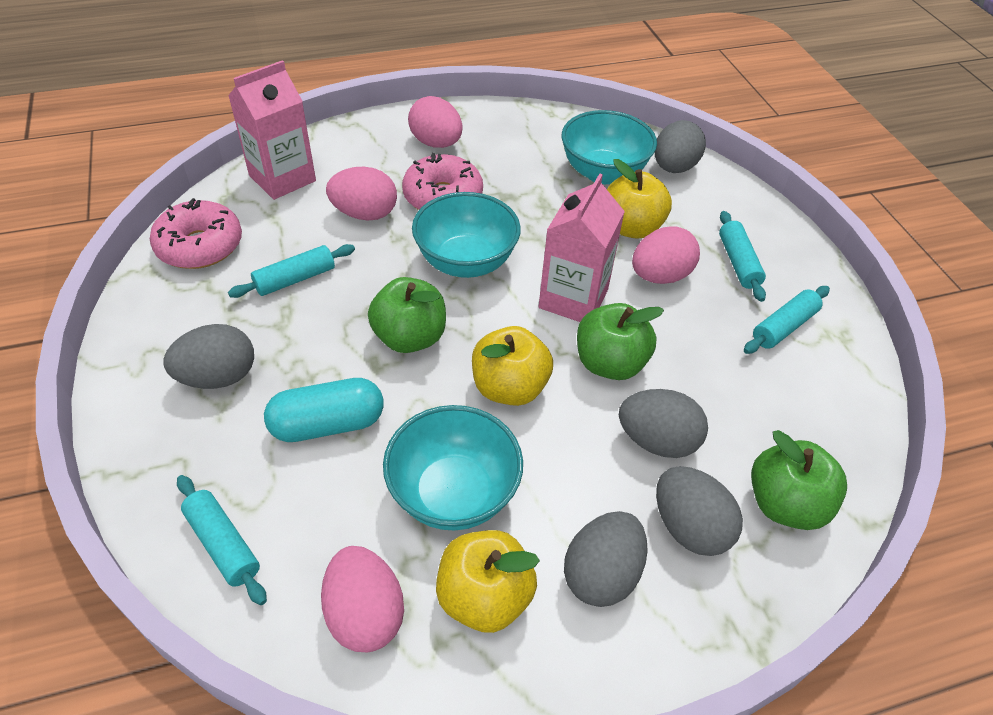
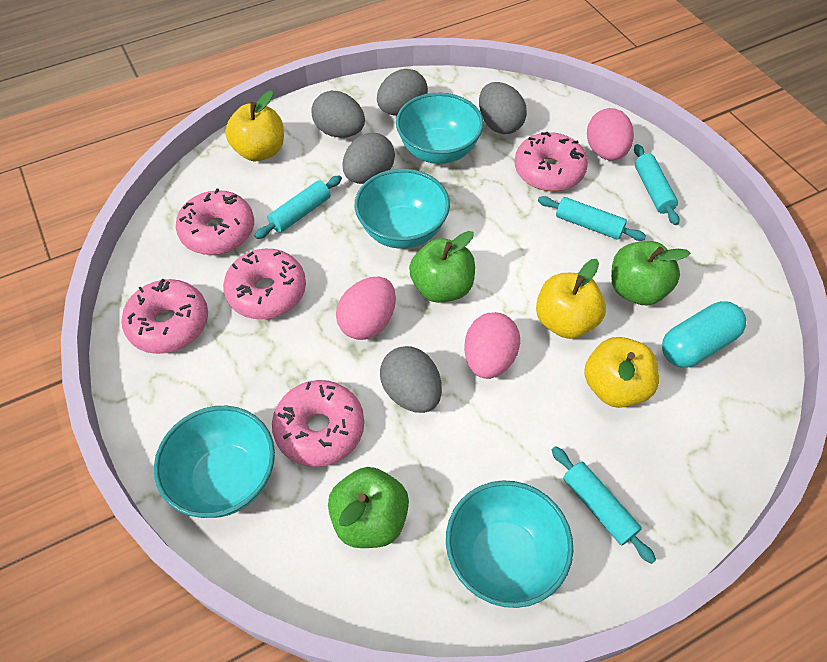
pink carton: 2 -> 0
pink donut: 2 -> 5
pink egg: 4 -> 3
turquoise bowl: 3 -> 4

